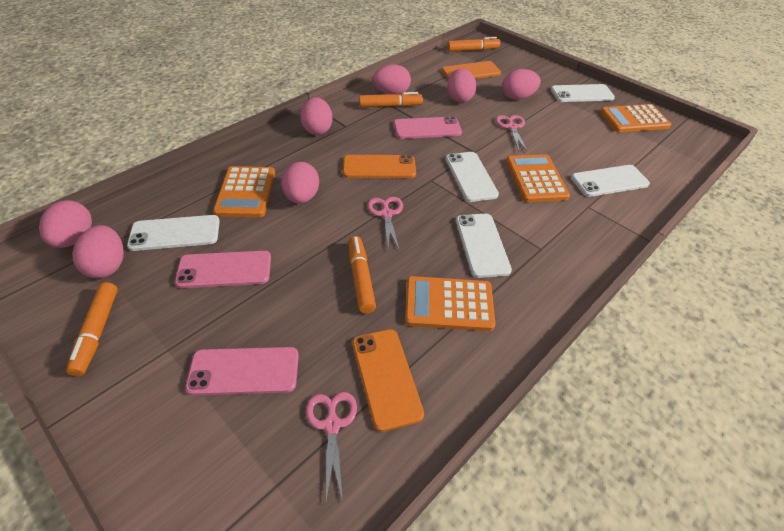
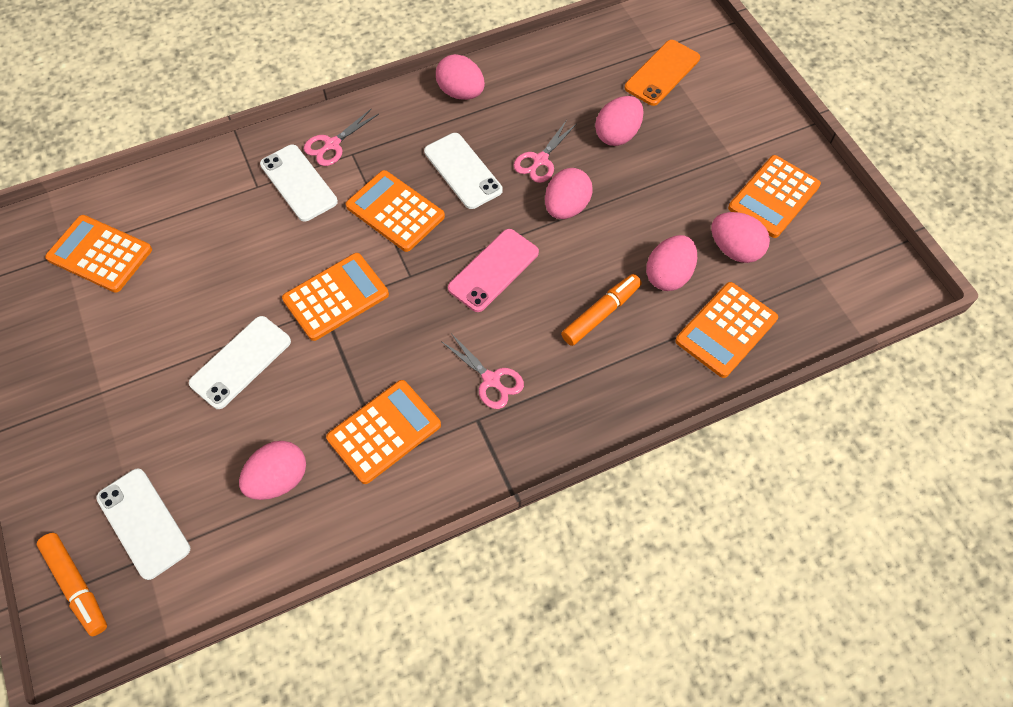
orange calculator: 4 -> 6
orange marker: 4 -> 2
orange phone: 3 -> 1
pink egg: 7 -> 6
pink phone: 3 -> 1
white phone: 5 -> 4

